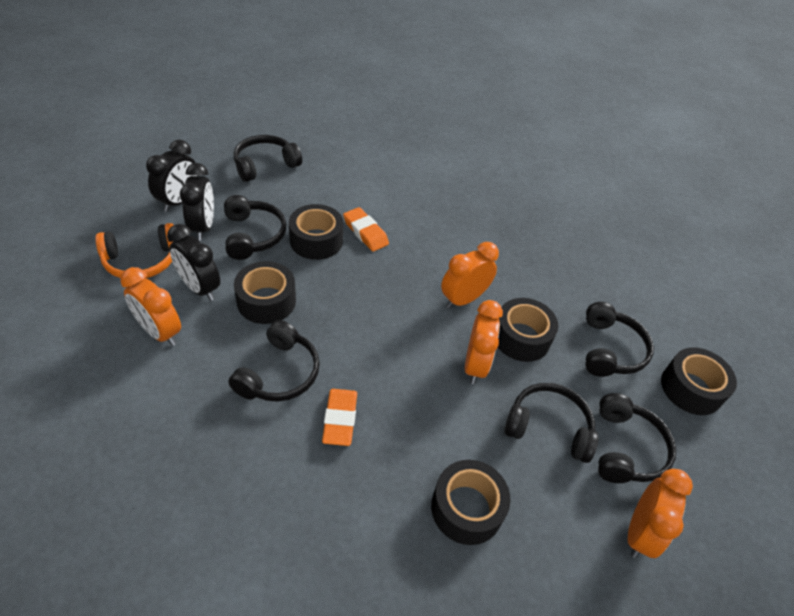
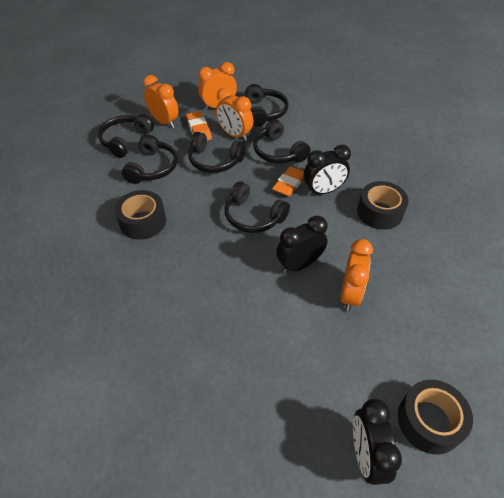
black tape: 5 -> 3
orange headphones: 1 -> 0

